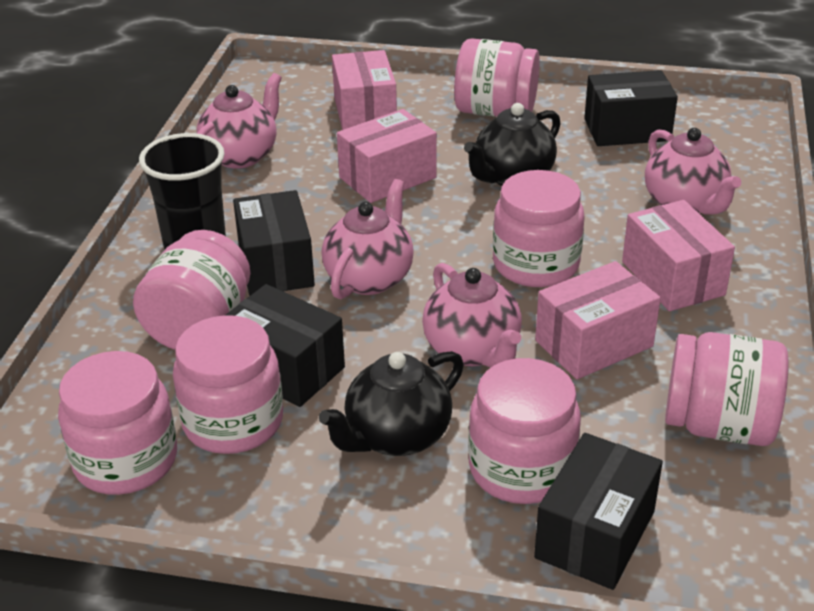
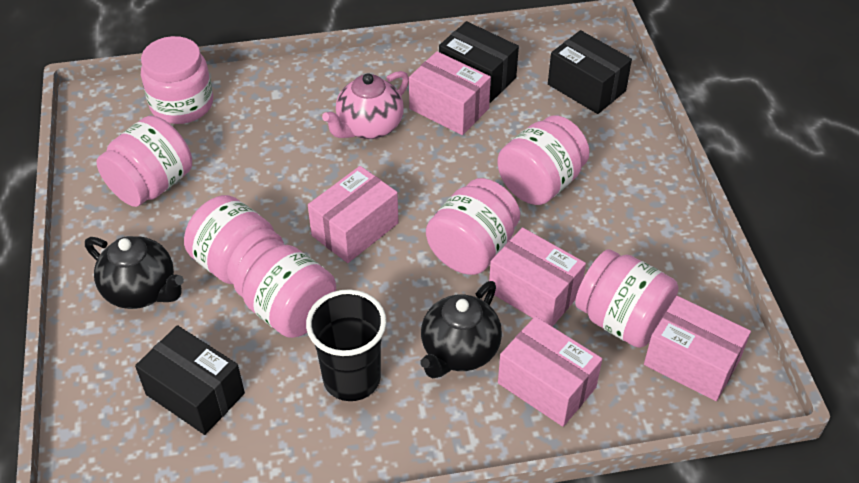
black box: 4 -> 3
pink box: 4 -> 5
pink teapot: 4 -> 1

